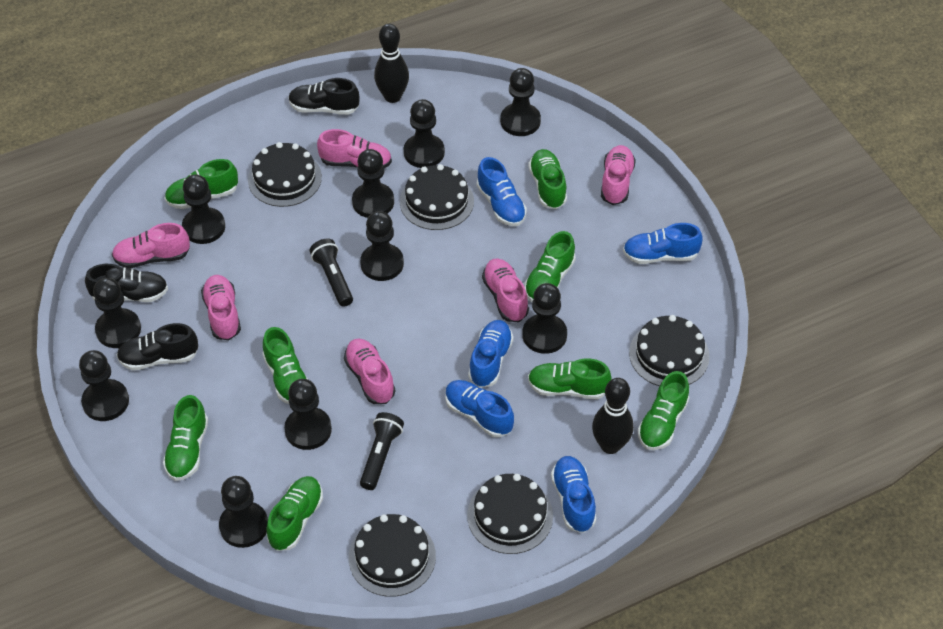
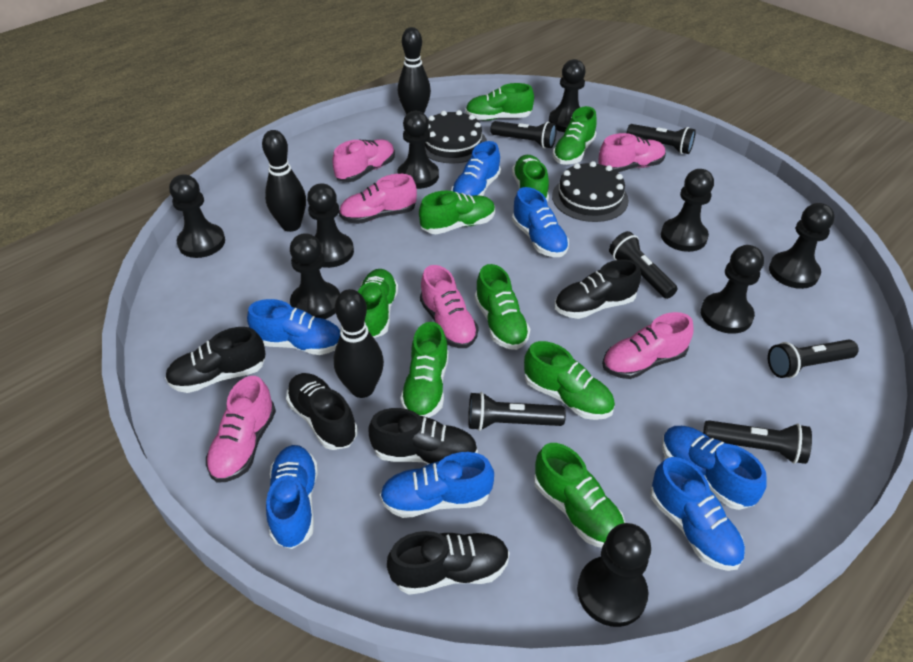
black bowling pin: 2 -> 3
black cake: 5 -> 2
black flashlight: 2 -> 6
black pawn: 10 -> 9
black shoe: 3 -> 5
blue shoe: 5 -> 7
green shoe: 8 -> 9

